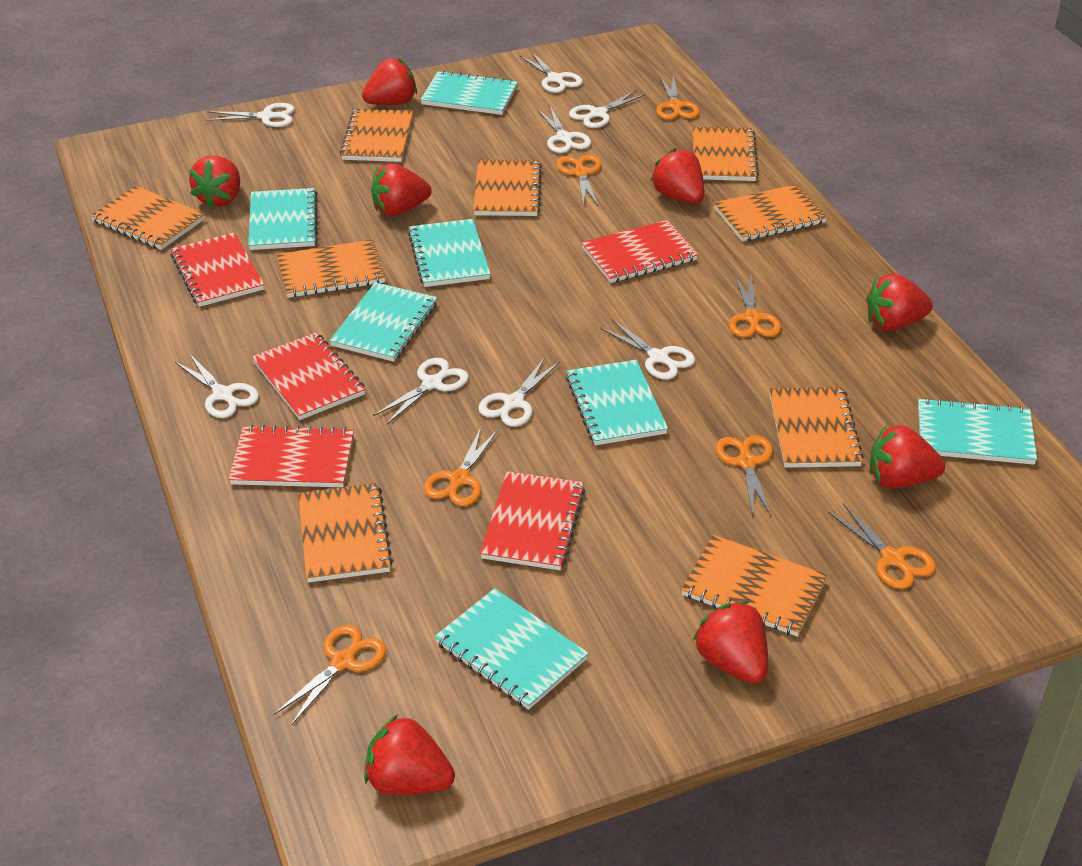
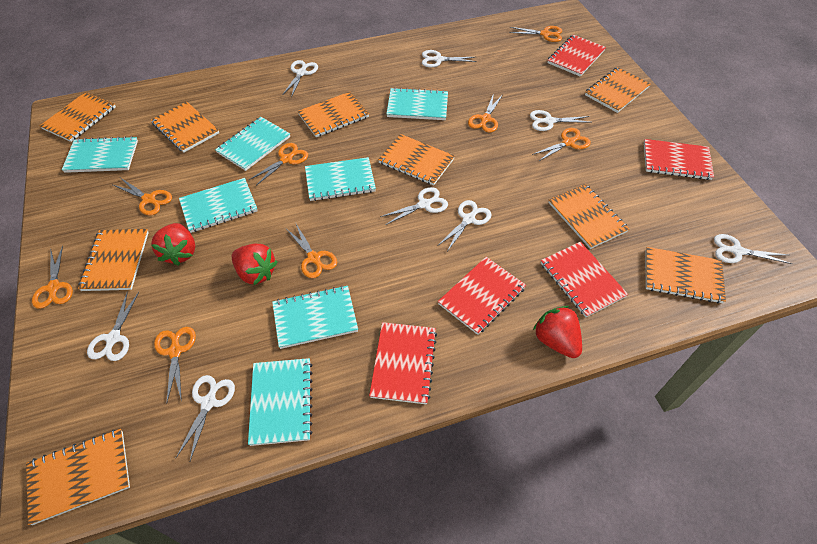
orange scissors: 7 -> 8
red strawberry: 8 -> 3

